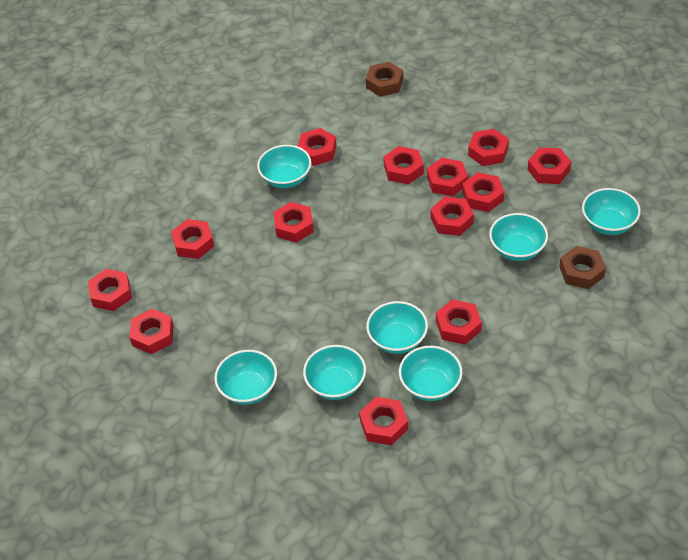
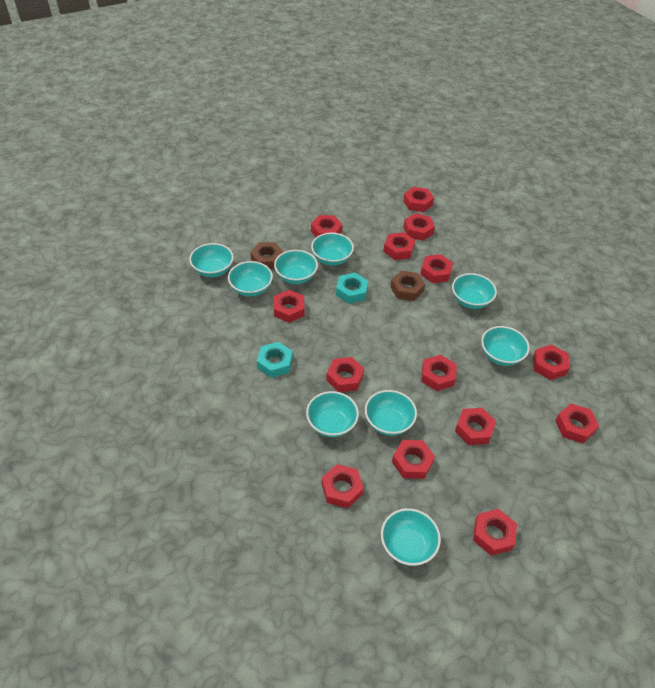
red nut: 13 -> 14
turquoise bowl: 7 -> 9
turquoise nut: 0 -> 2

